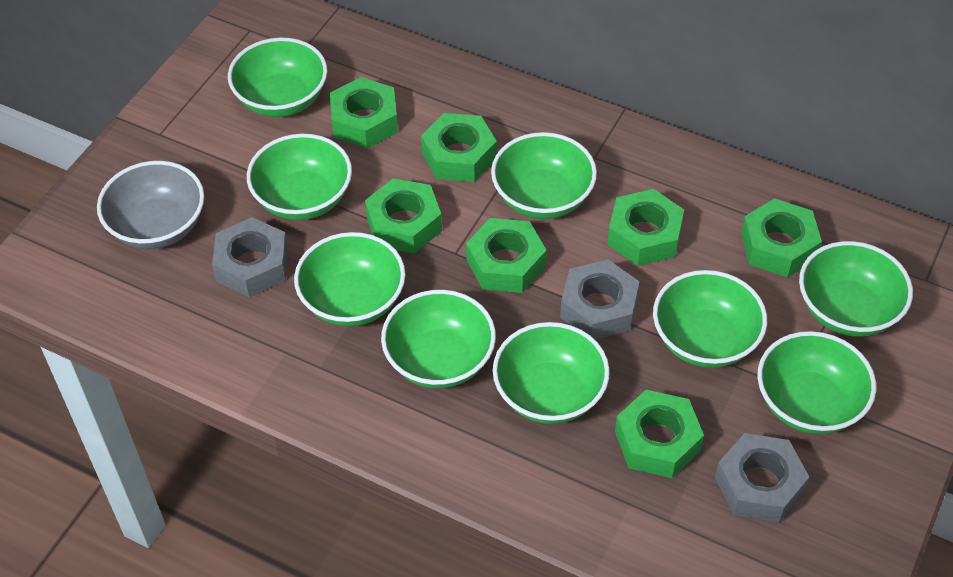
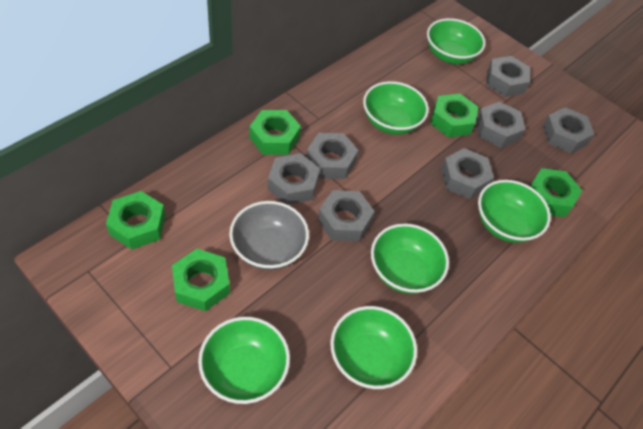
green bowl: 9 -> 6
green nut: 7 -> 5
grey nut: 3 -> 7

